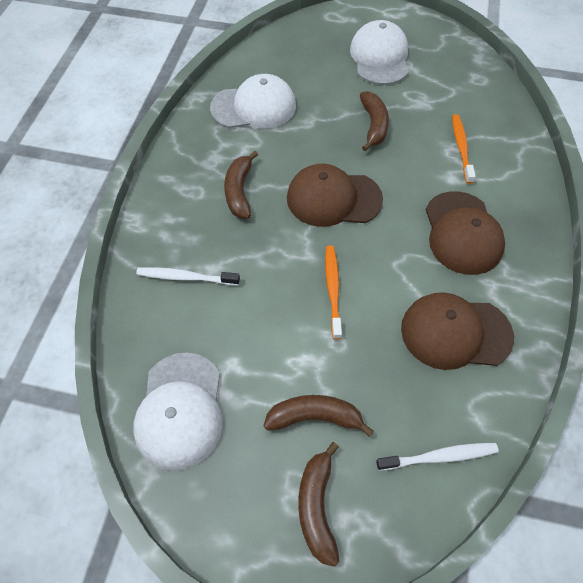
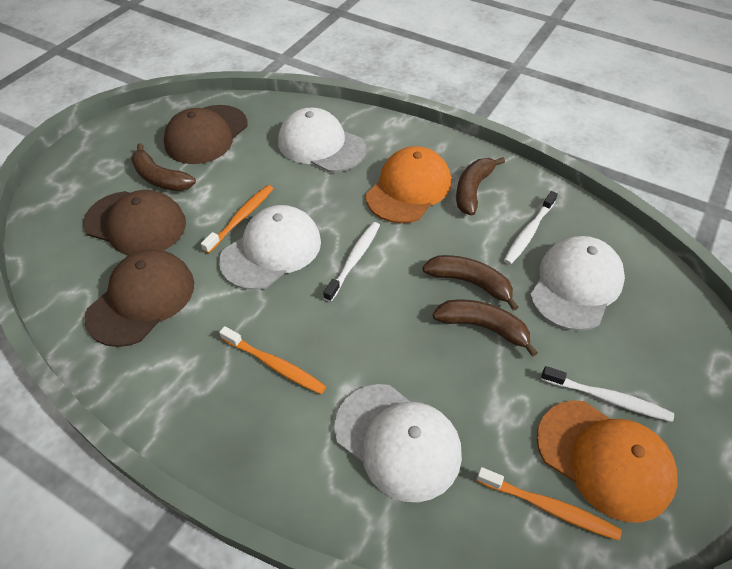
orange cap: 0 -> 2
orange toothbrush: 2 -> 3
white cap: 3 -> 4
white toothbrush: 2 -> 3

